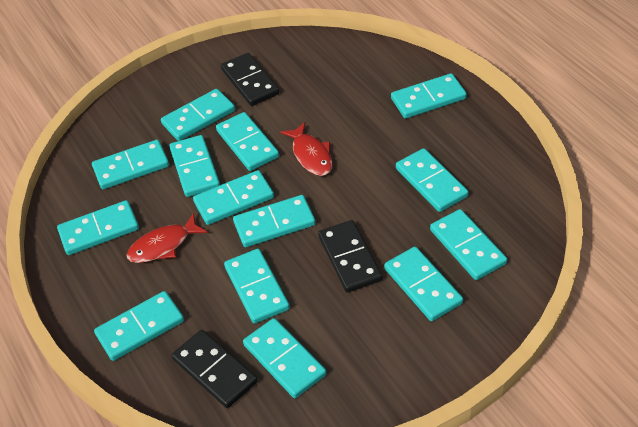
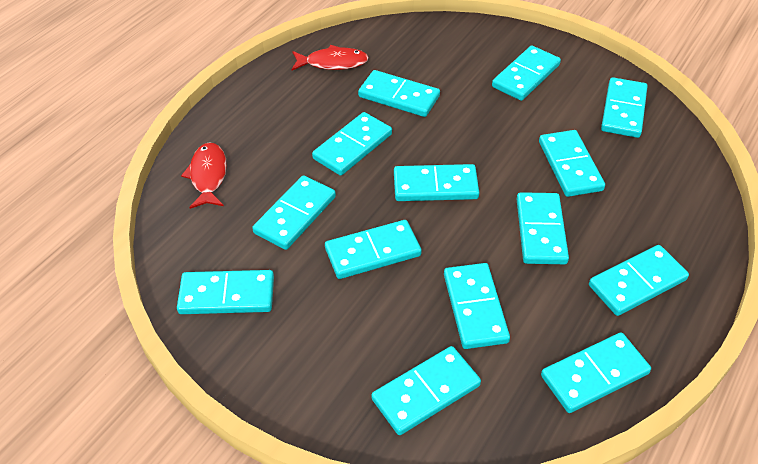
black domino: 3 -> 0

